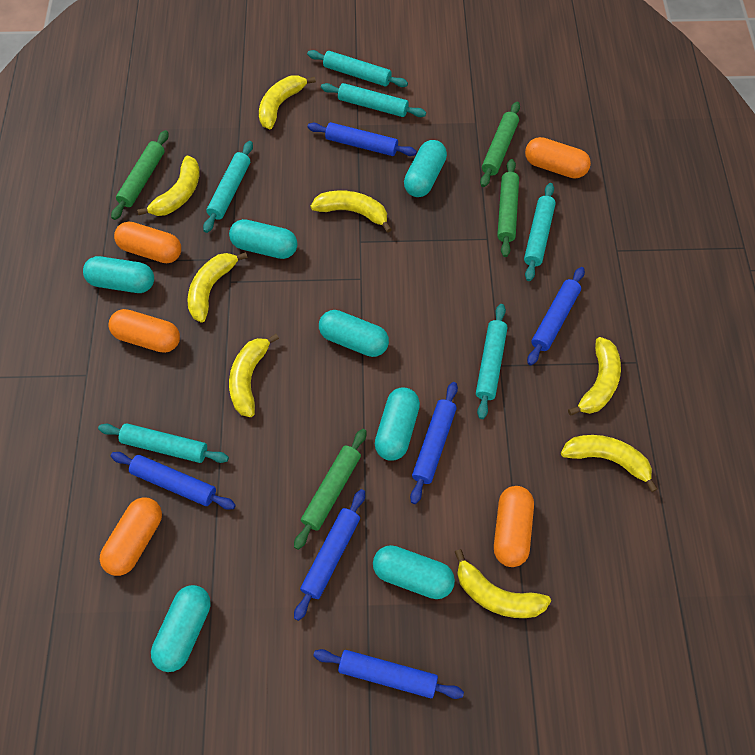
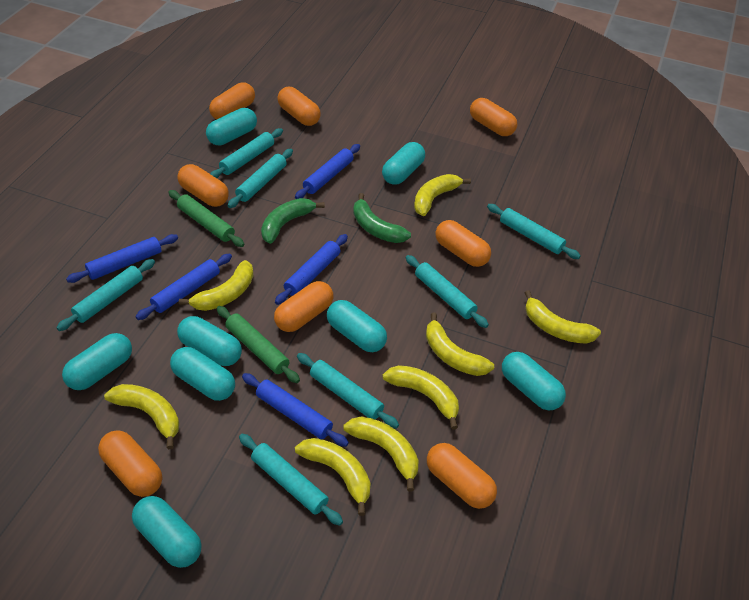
blue rolling pin: 6 -> 5
green banana: 0 -> 2
green rolling pin: 4 -> 2
orange capsule: 5 -> 8
turquoise capsule: 7 -> 8
turquoise rolling pin: 6 -> 7

